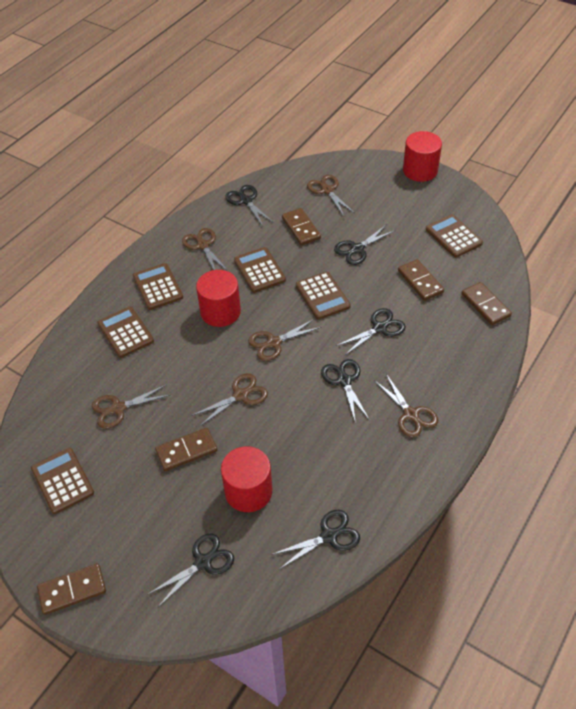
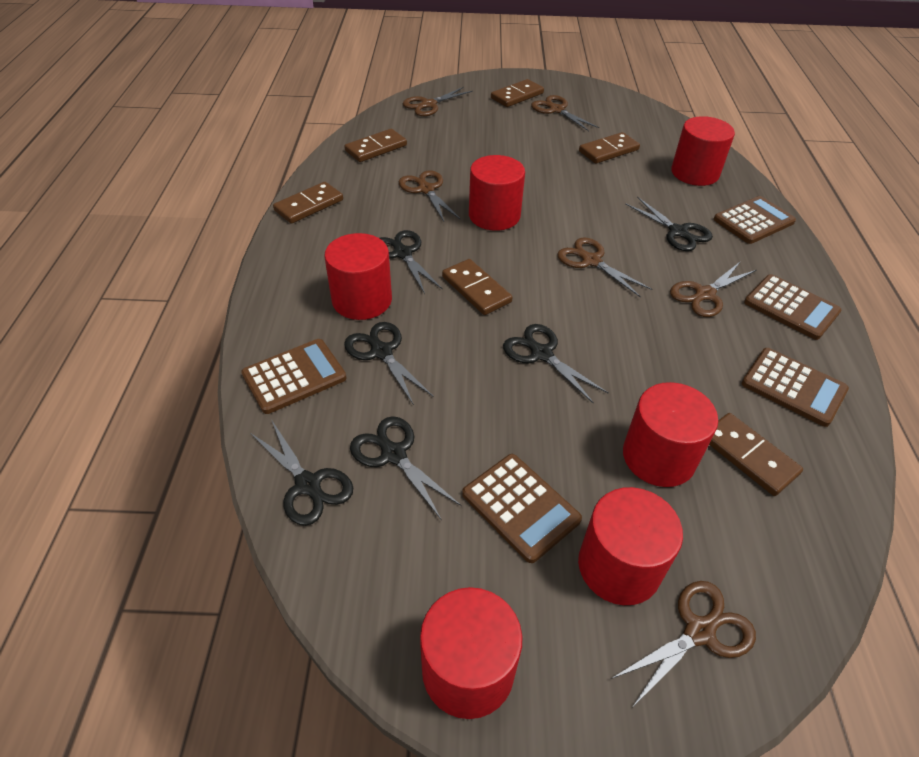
brown calculator: 6 -> 5
brown domino: 5 -> 6
red cylinder: 3 -> 6

